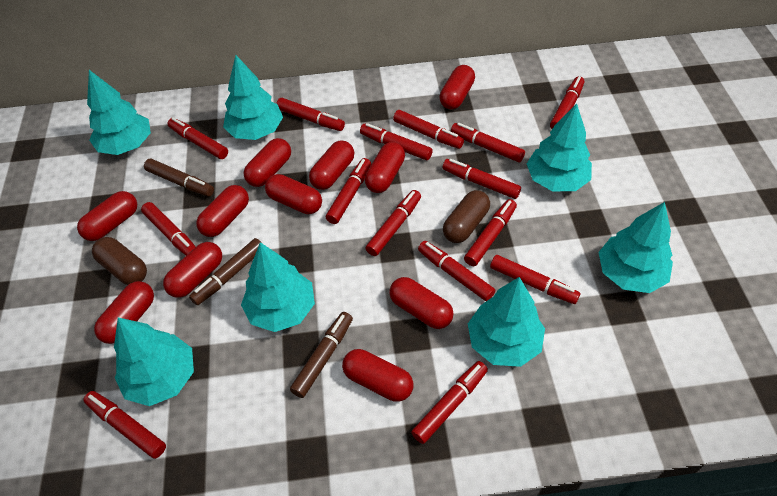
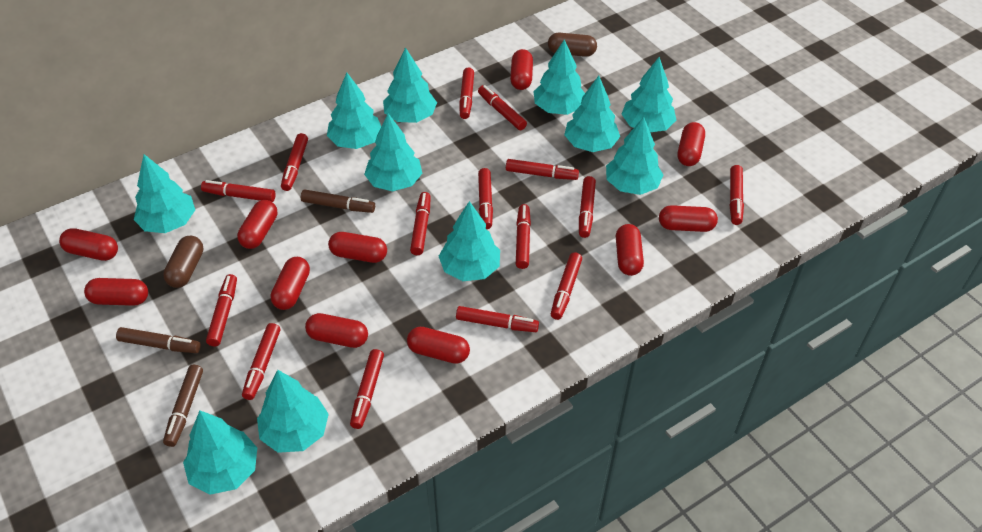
turquoise tree: 7 -> 11

